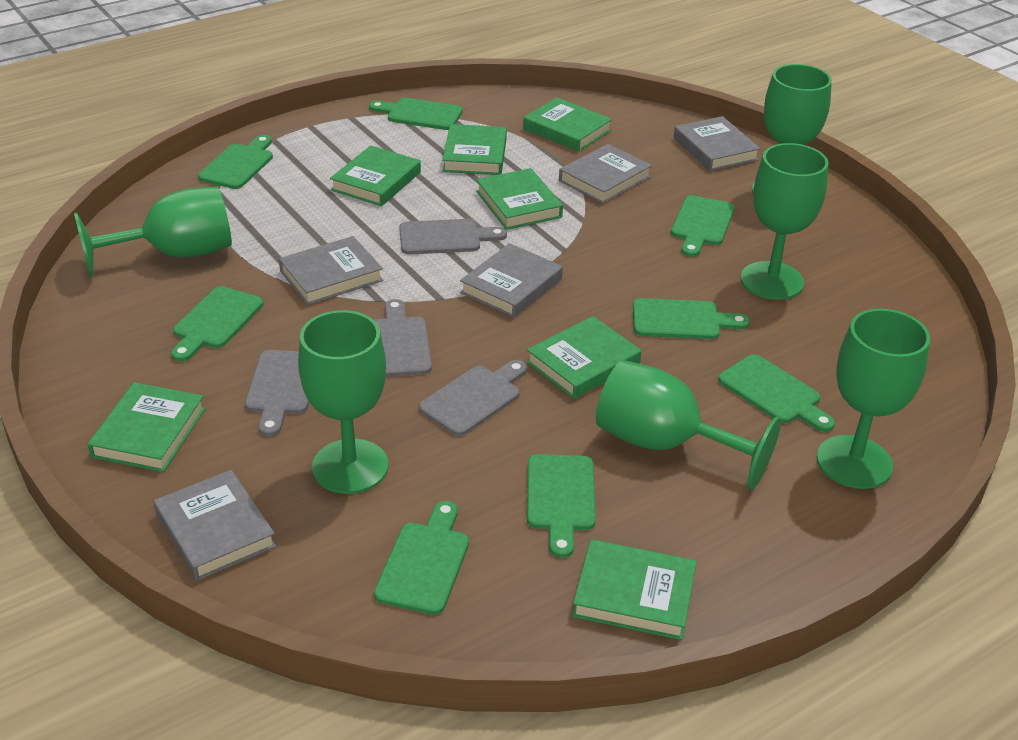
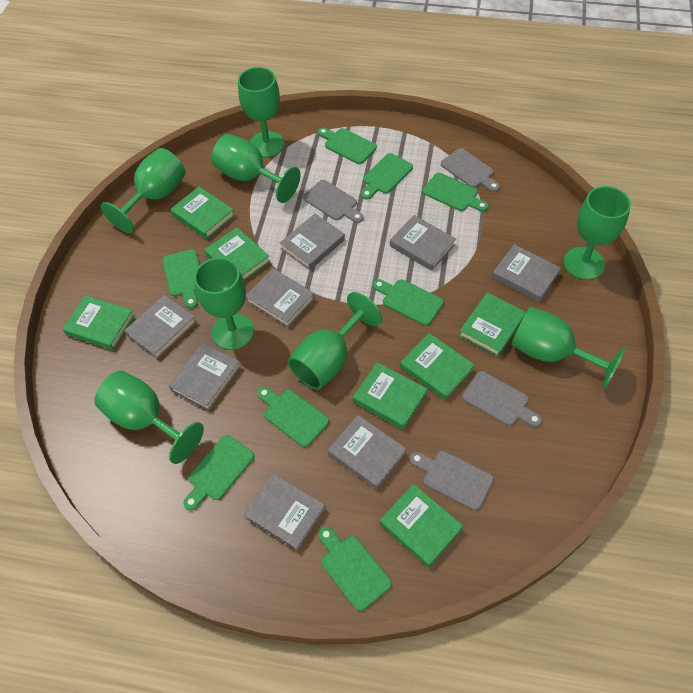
green goblet: 6 -> 8
grey book: 5 -> 8

